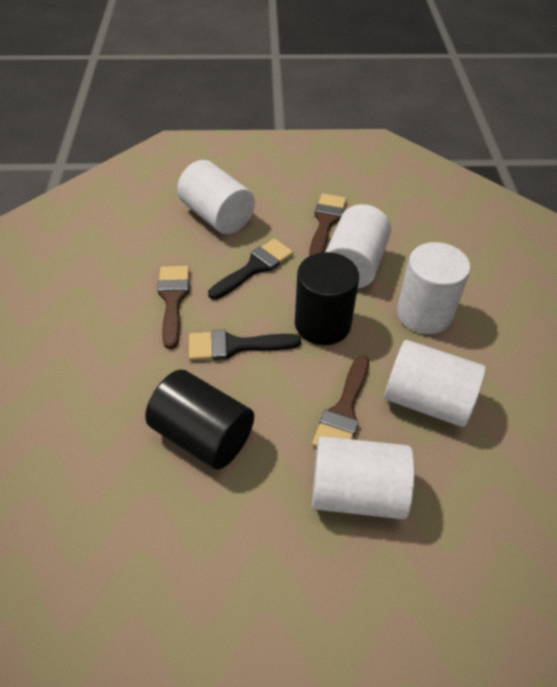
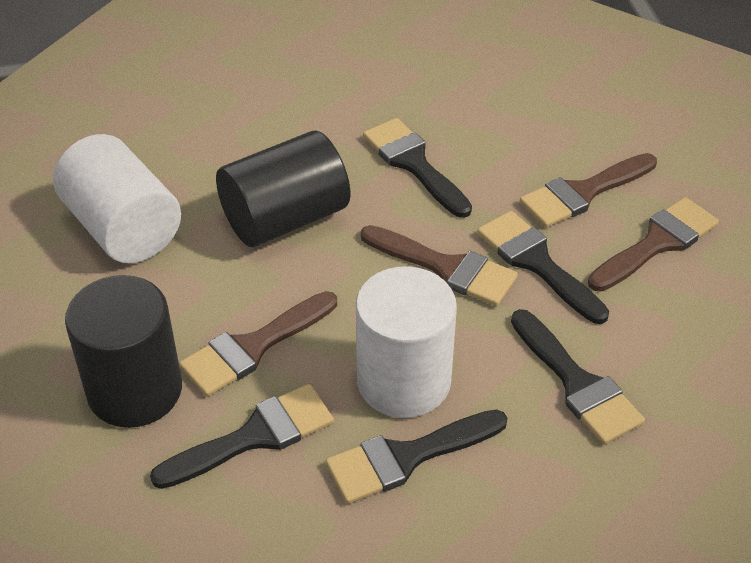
black brush: 2 -> 5
brown brush: 3 -> 4
white cylinder: 5 -> 2

